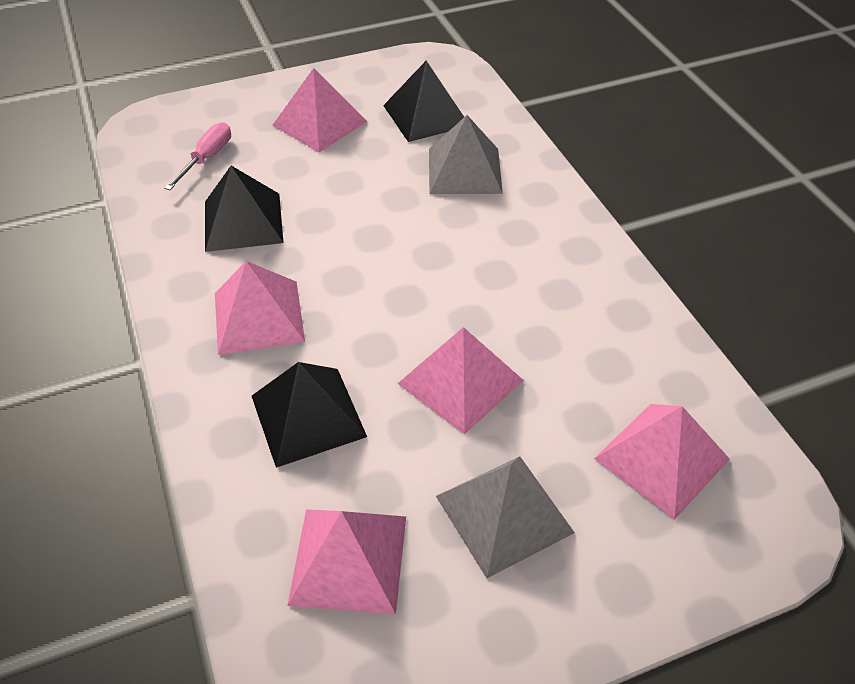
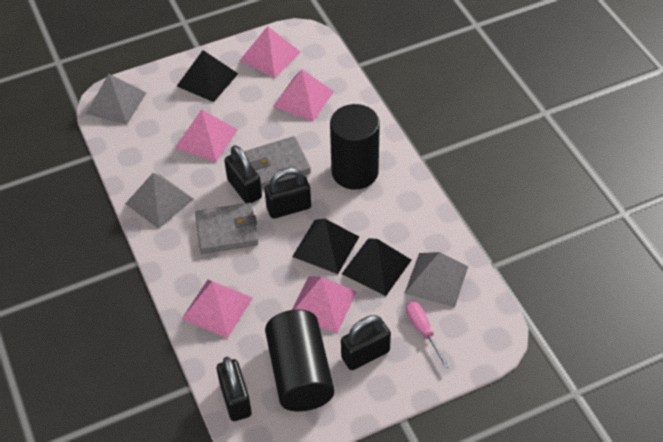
black cylinder: 0 -> 2
black padlock: 0 -> 4
grey pyramid: 2 -> 3
grey wallet: 0 -> 2

